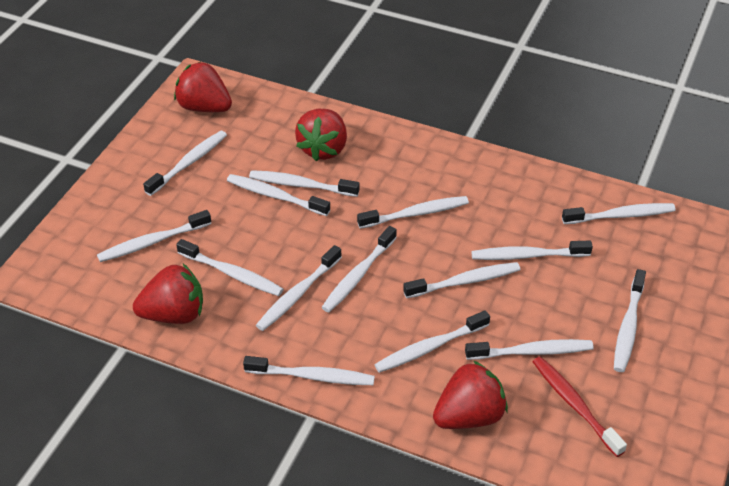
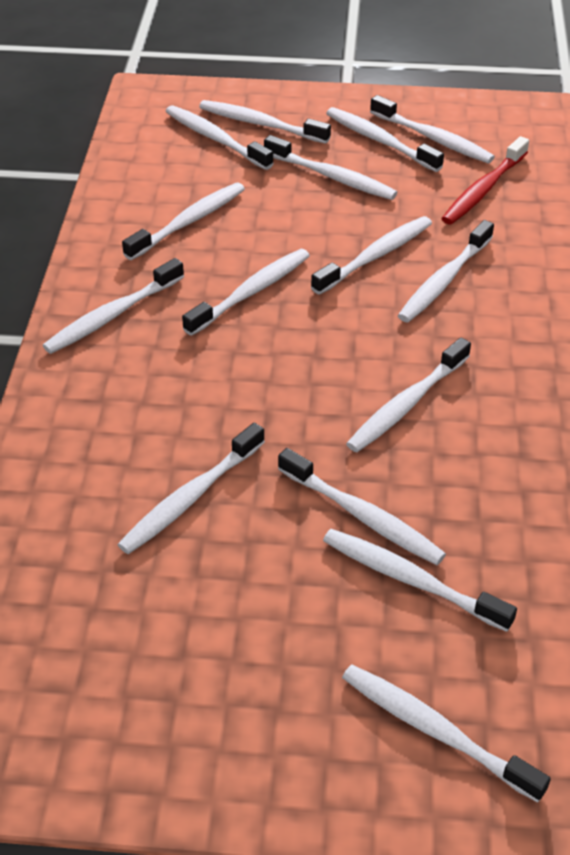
red strawberry: 4 -> 0

